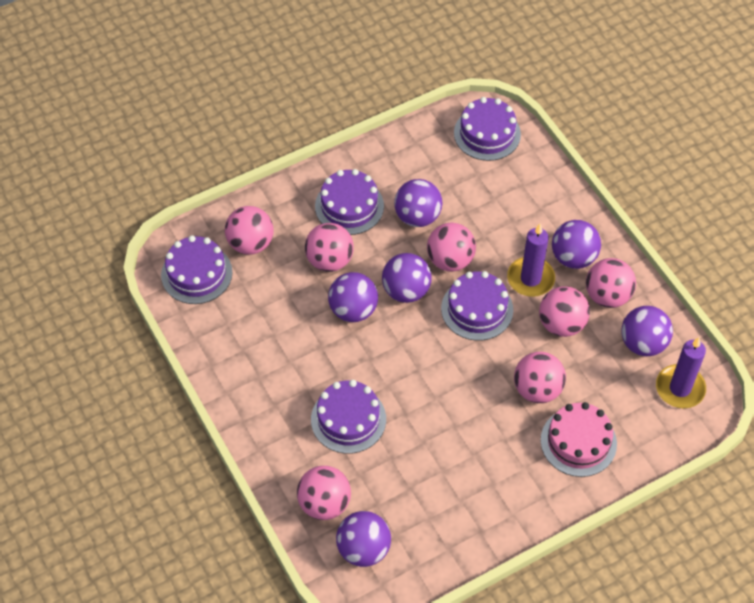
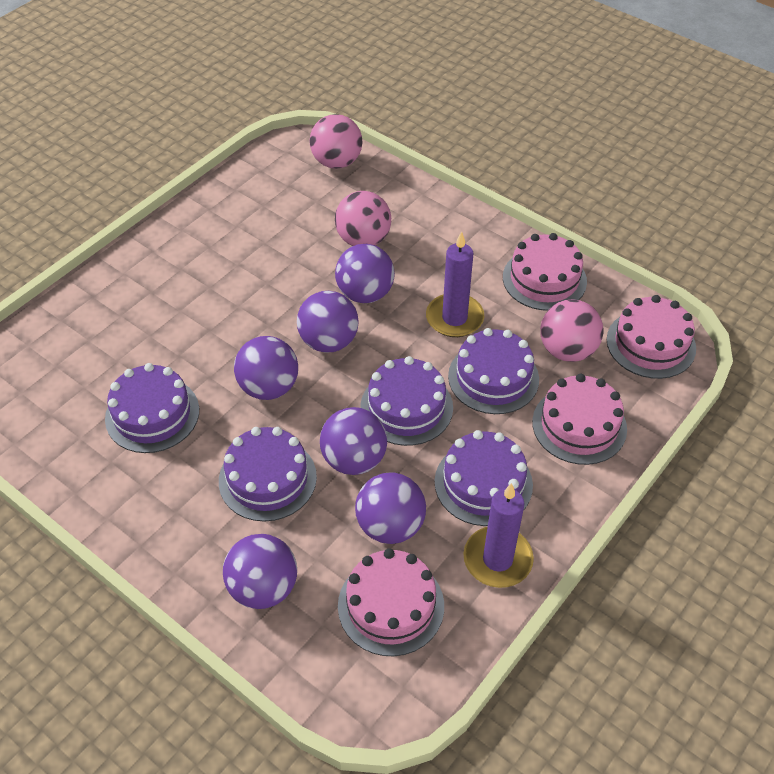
pink ball: 7 -> 3
pink cake: 1 -> 4

